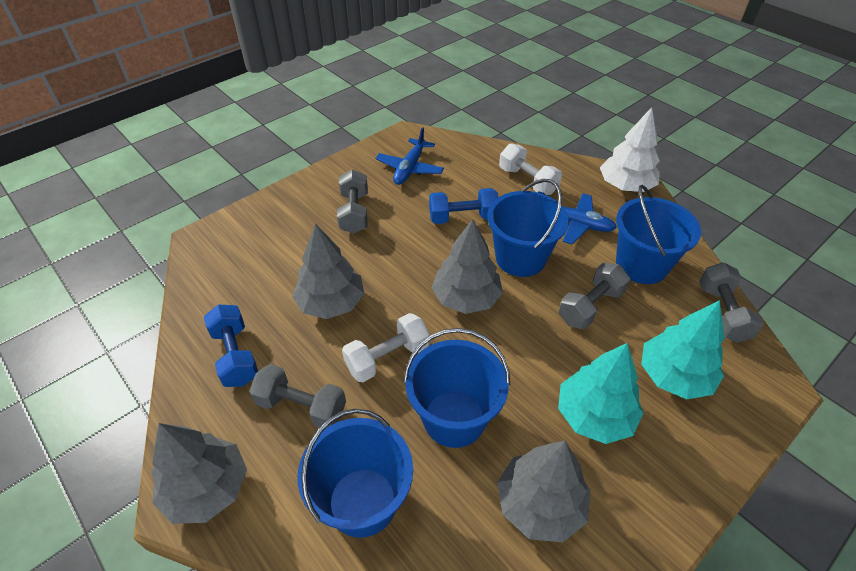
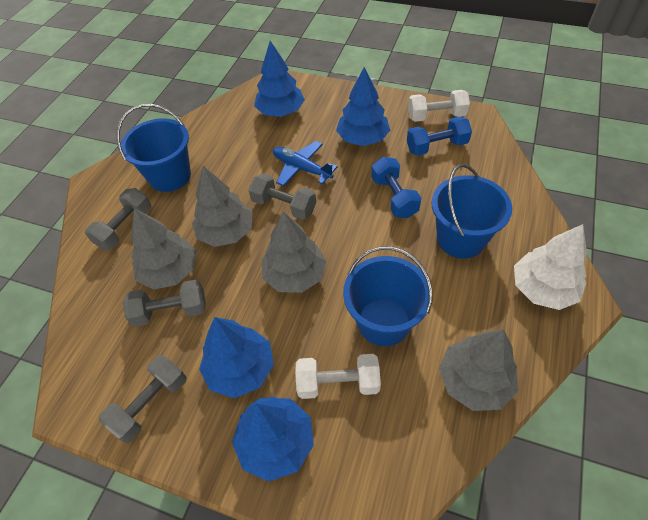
blue bucket: 4 -> 3
blue plane: 2 -> 1
blue tree: 0 -> 4
turquoise tree: 2 -> 0

